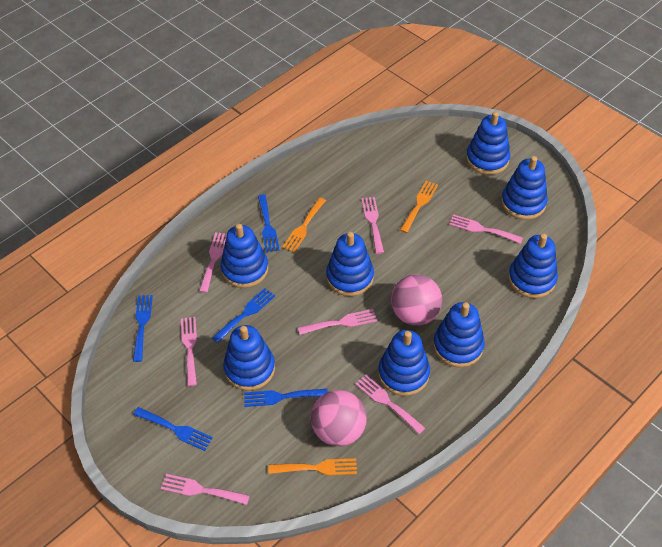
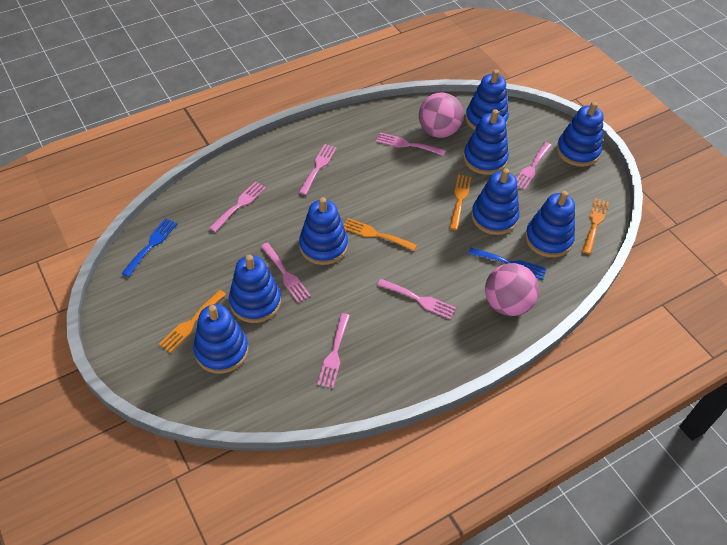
blue fork: 5 -> 2
orange fork: 3 -> 4

